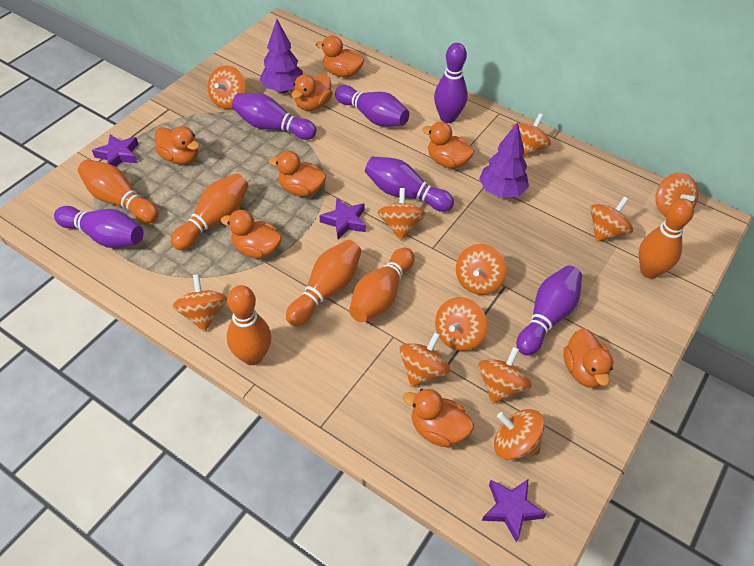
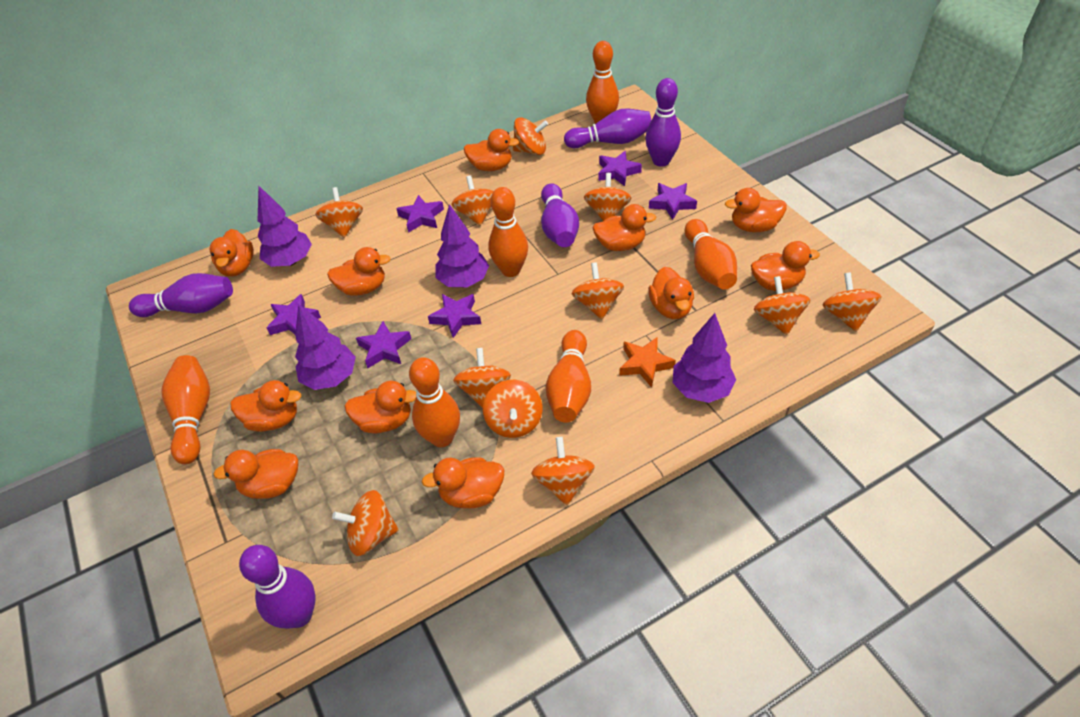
orange duck: 8 -> 11
orange star: 0 -> 1
purple bowling pin: 6 -> 5
purple star: 3 -> 6
purple tree: 2 -> 4

